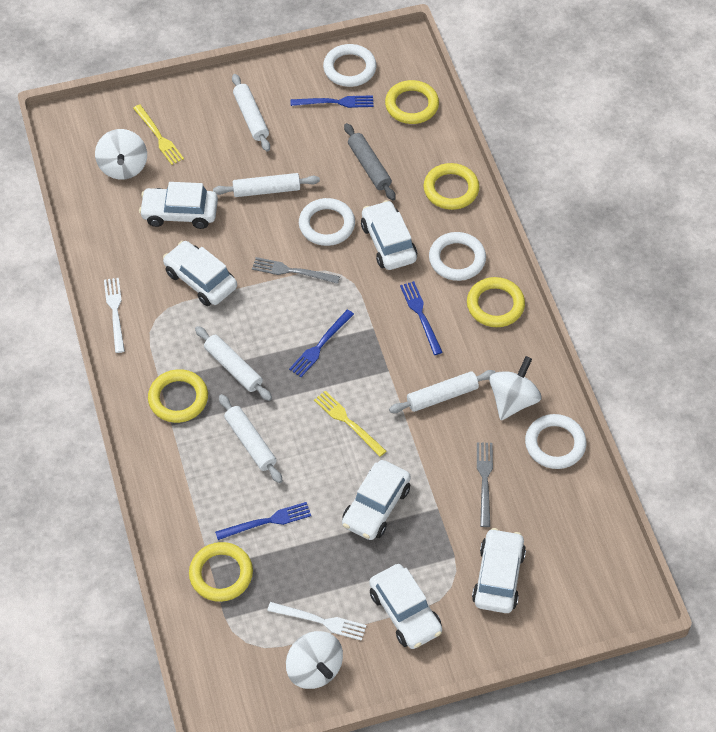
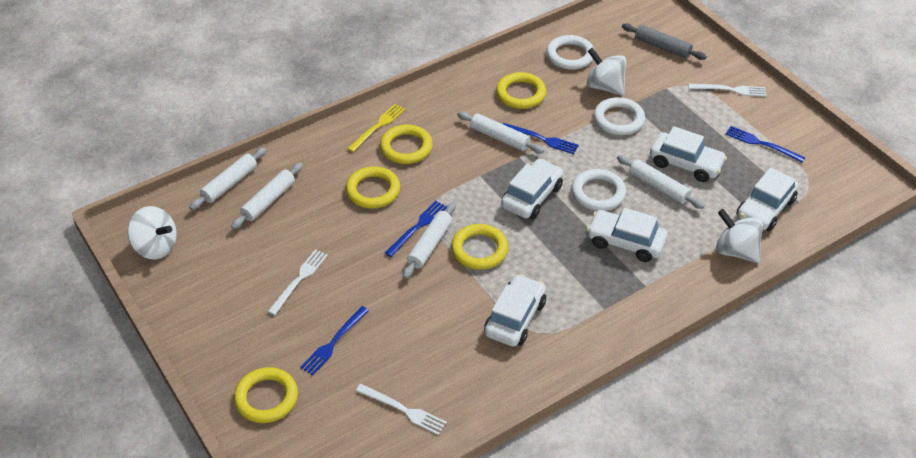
grey fork: 2 -> 0
white car: 6 -> 5
white fork: 2 -> 3
white ring: 4 -> 3
yellow fork: 2 -> 1

